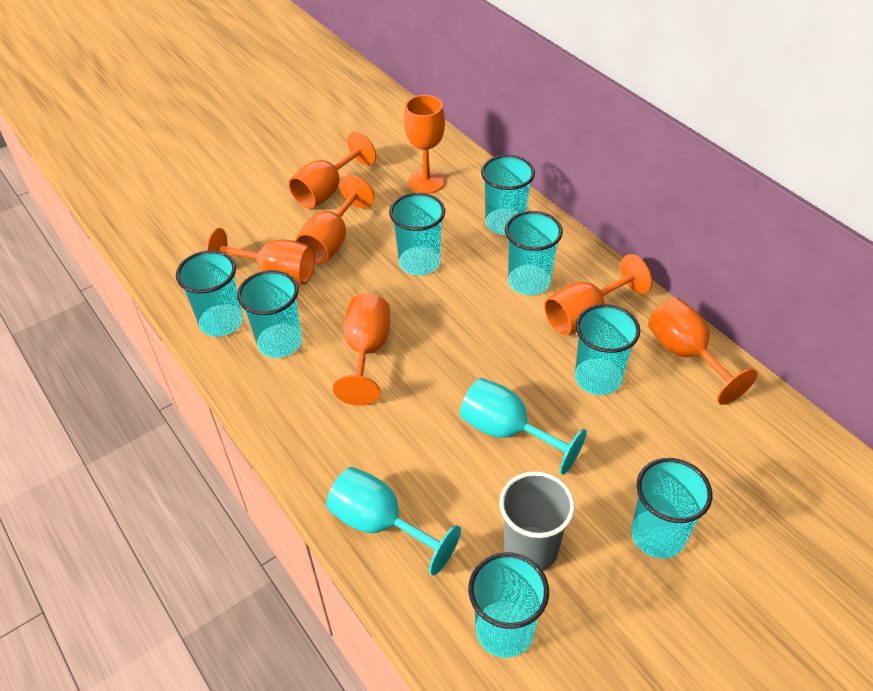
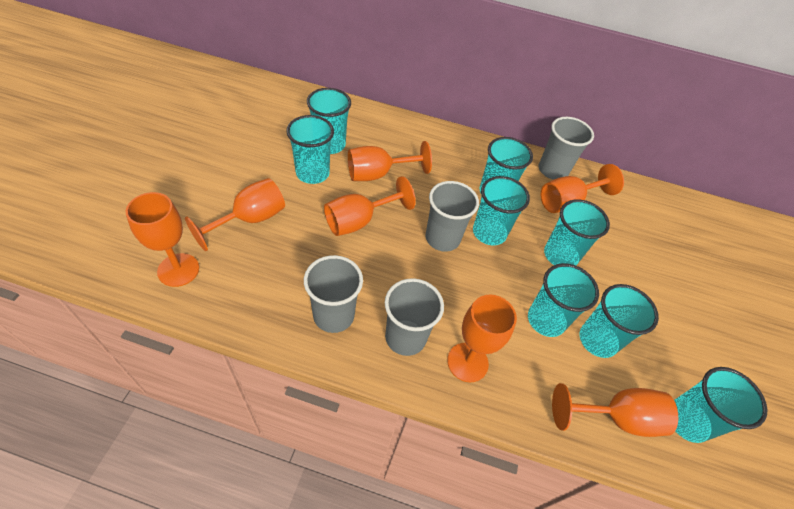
grey cup: 1 -> 4
turquoise goblet: 2 -> 0

